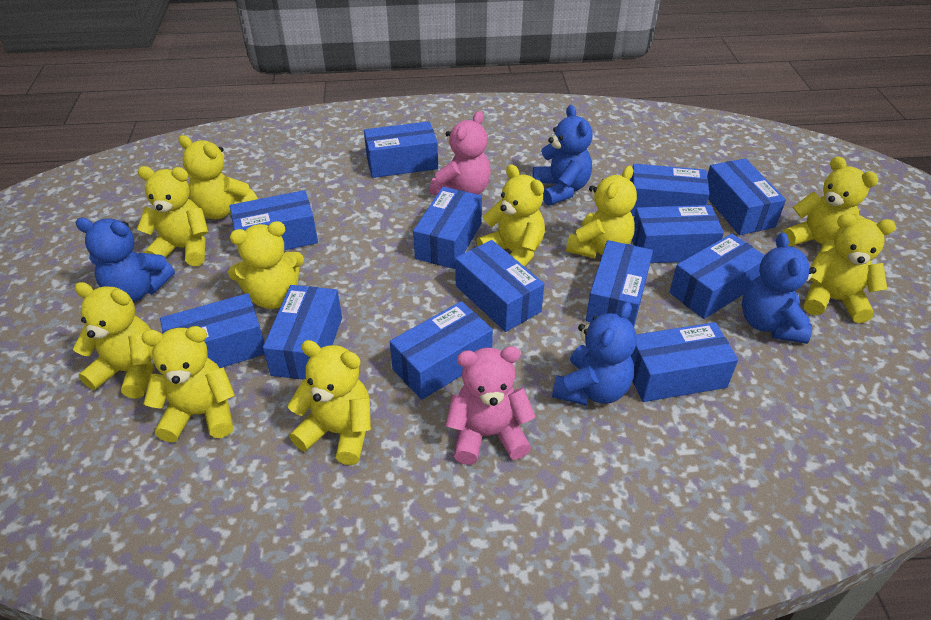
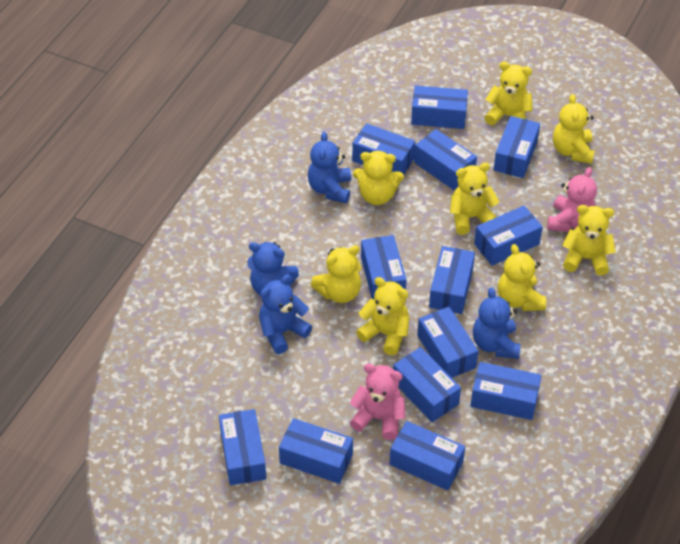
yellow teddy bear: 10 -> 8

